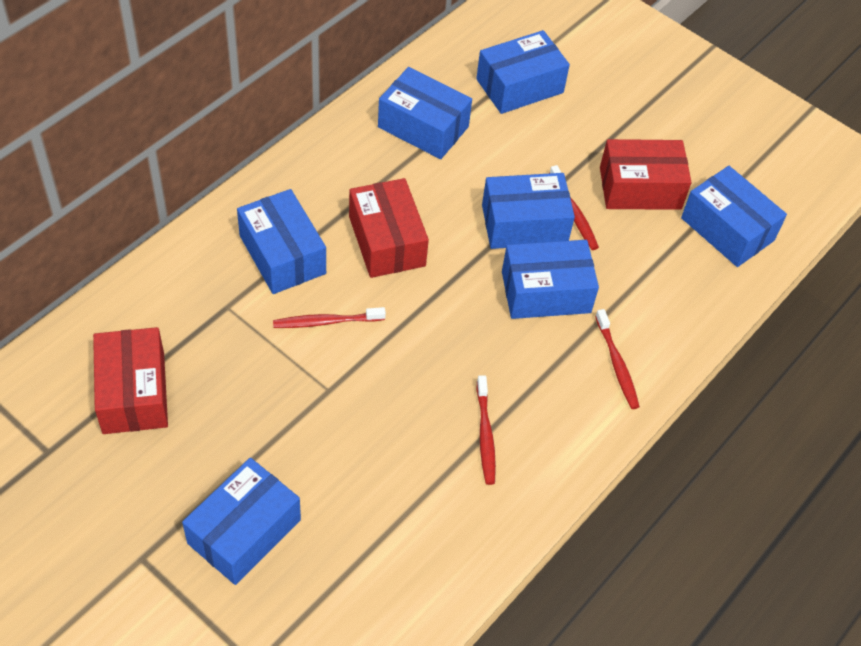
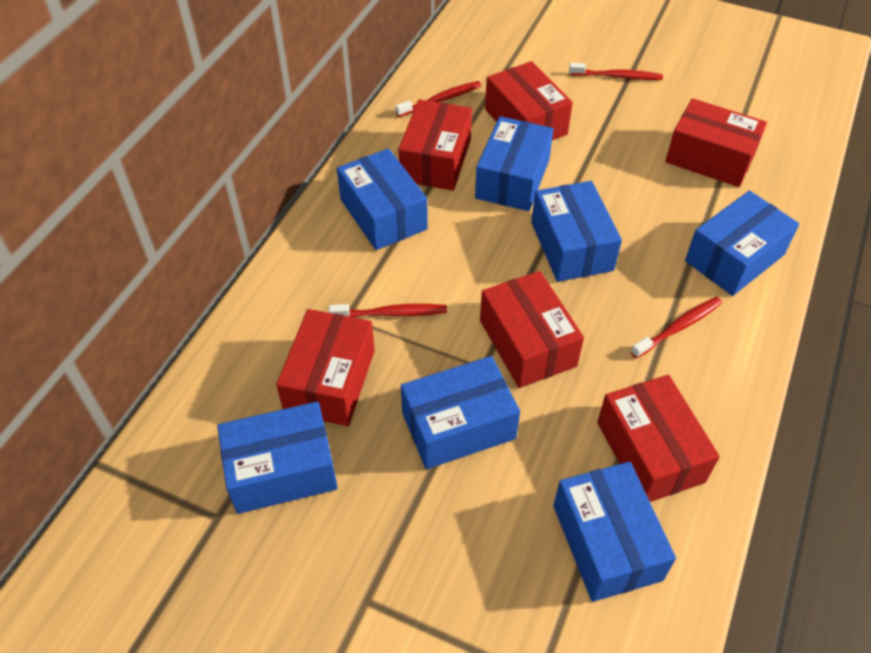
red box: 3 -> 6

